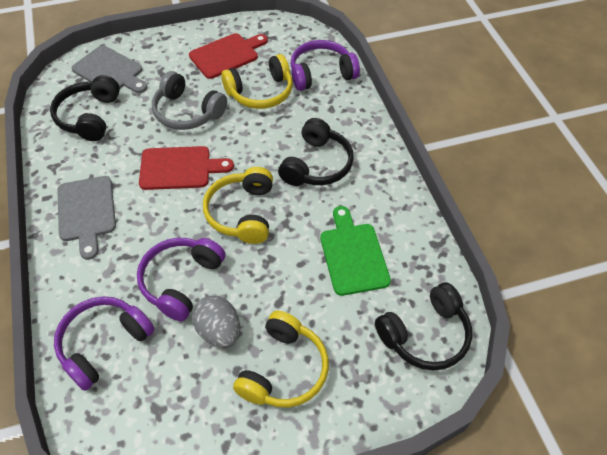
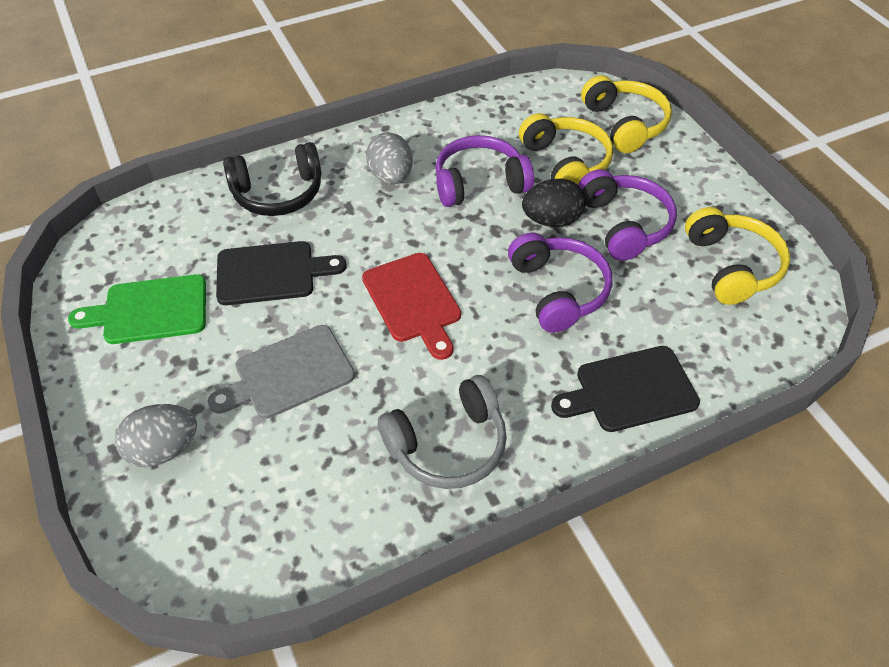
black cutting board: 0 -> 2
black egg: 0 -> 1
black headphones: 3 -> 1
grey cutting board: 2 -> 1
grey egg: 1 -> 2
red cutting board: 2 -> 1

